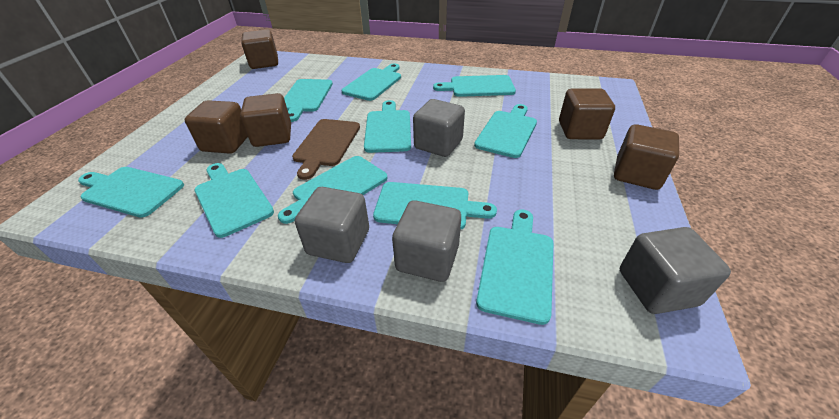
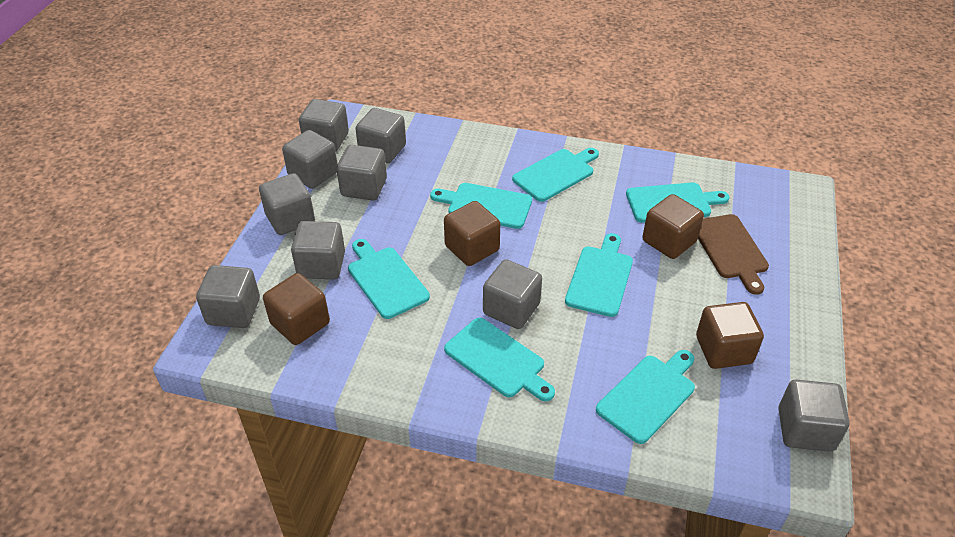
brown cube: 5 -> 4
grey cube: 4 -> 9
turquoise cutting board: 10 -> 7

